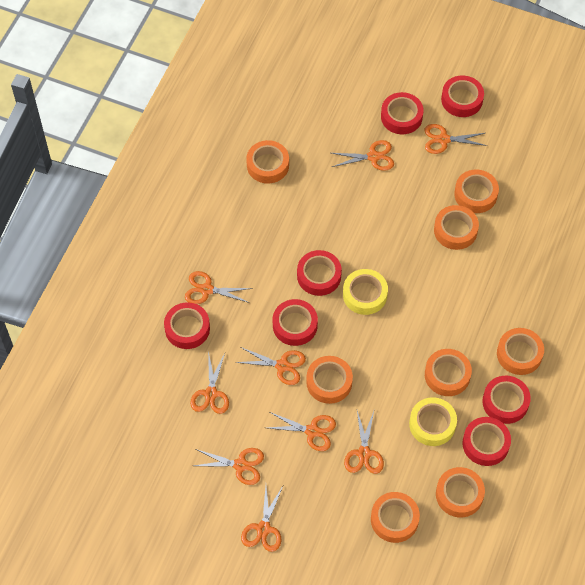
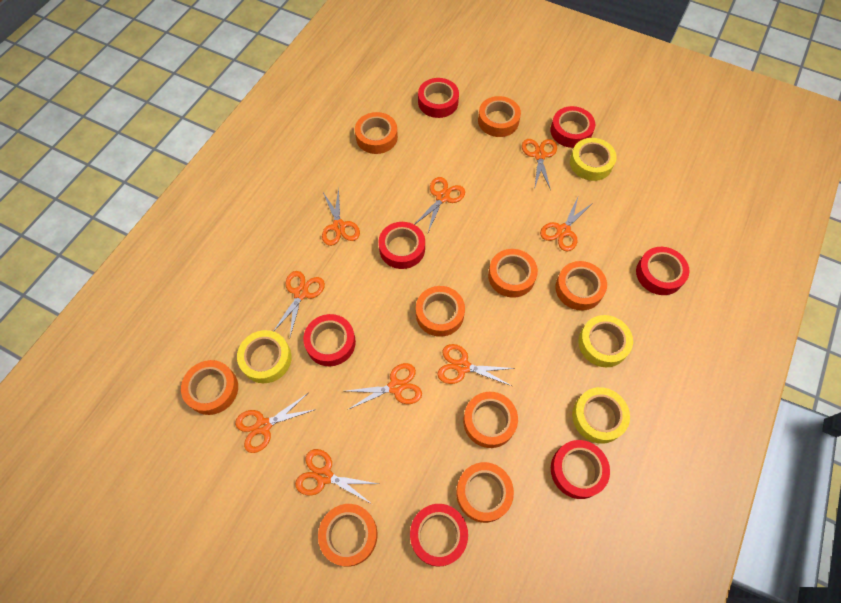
orange tape: 8 -> 9
yellow tape: 2 -> 4

